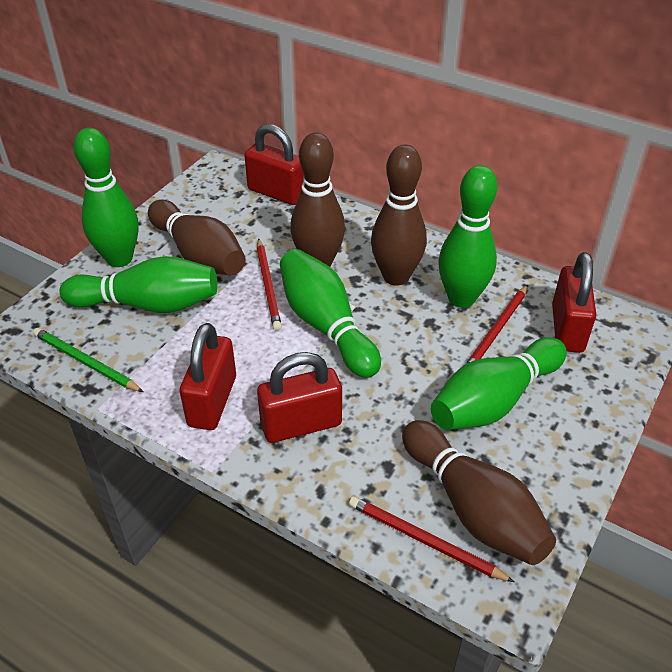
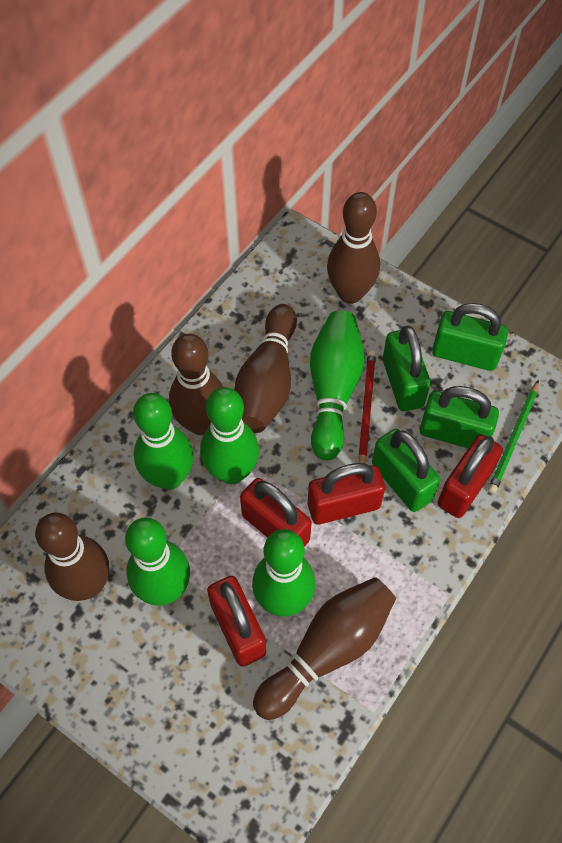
brown bowling pin: 4 -> 5
green padlock: 0 -> 4
red pencil: 3 -> 1

